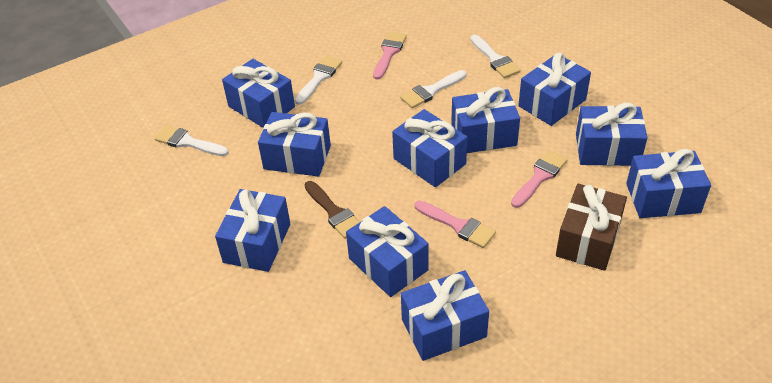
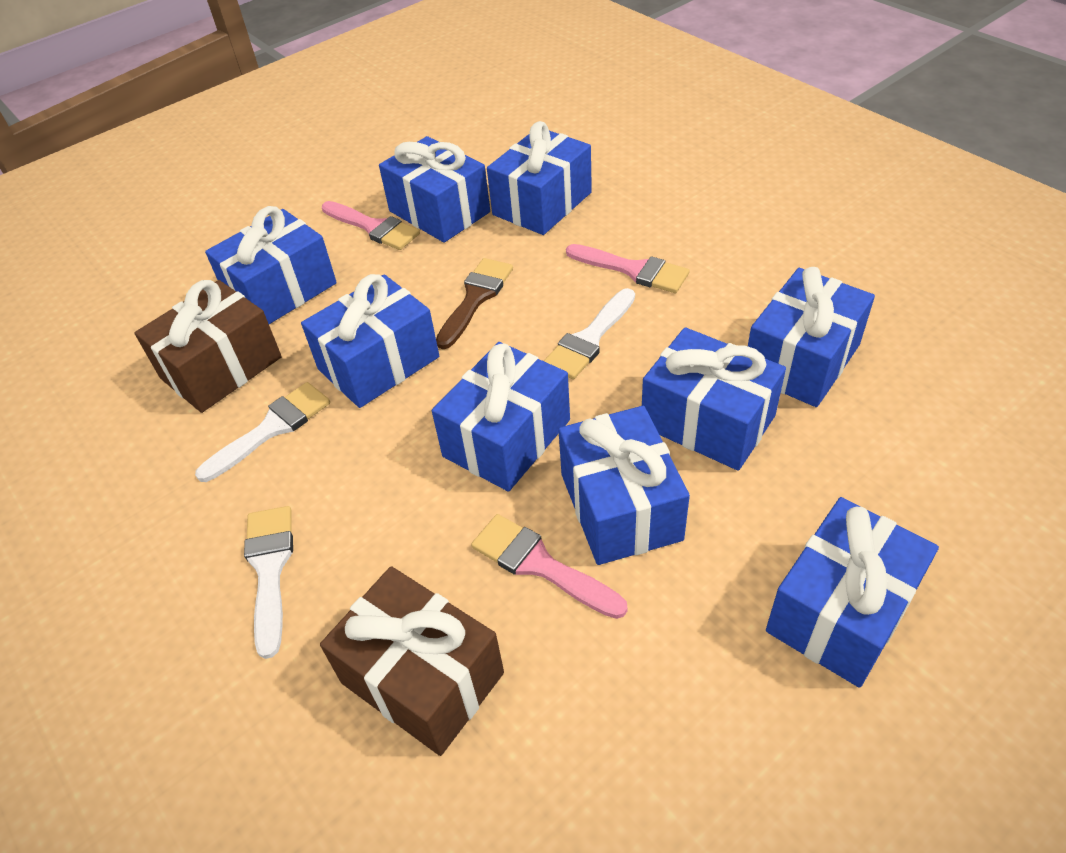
blue gift: 10 -> 9
brown gift: 1 -> 2
white brush: 4 -> 3

